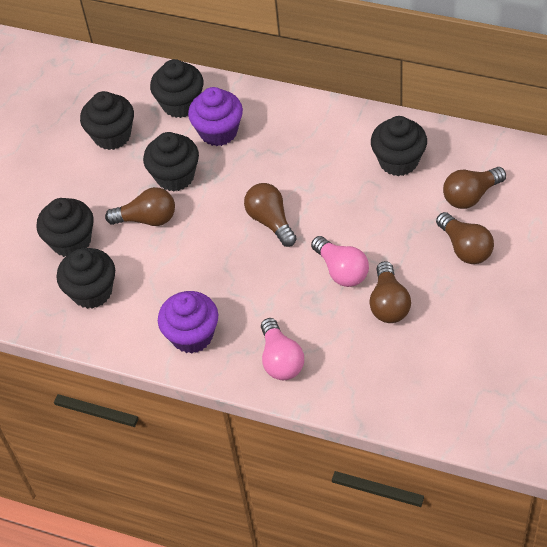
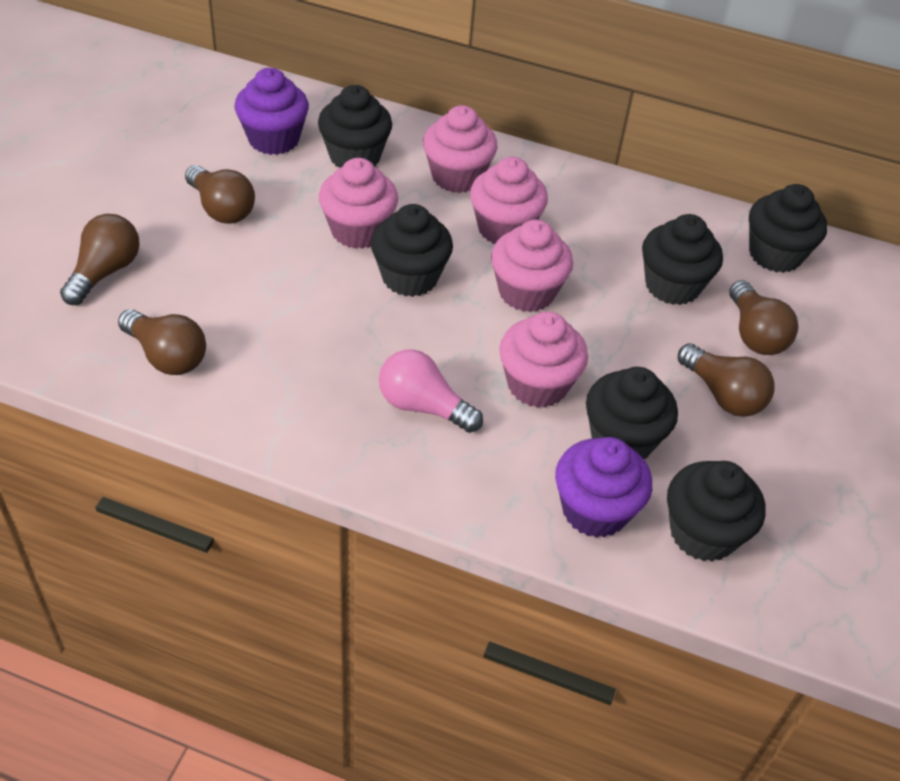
pink cupcake: 0 -> 5
pink light bulb: 2 -> 1

